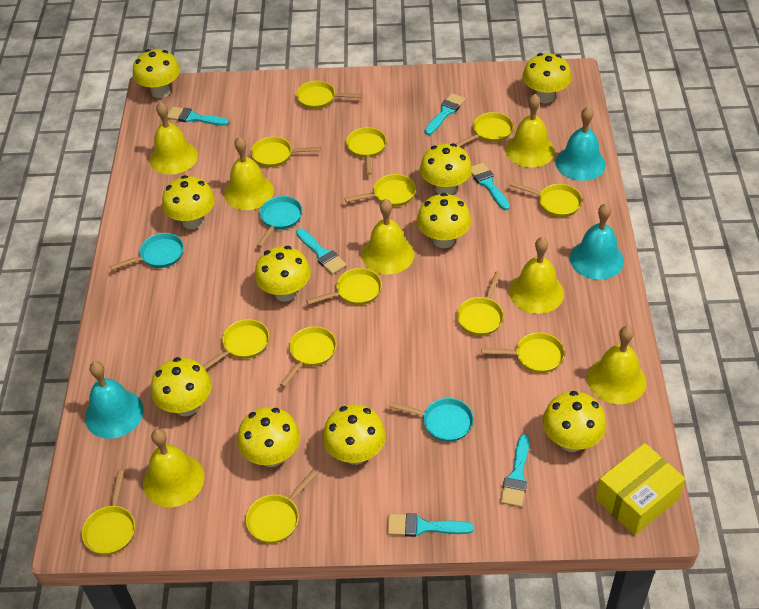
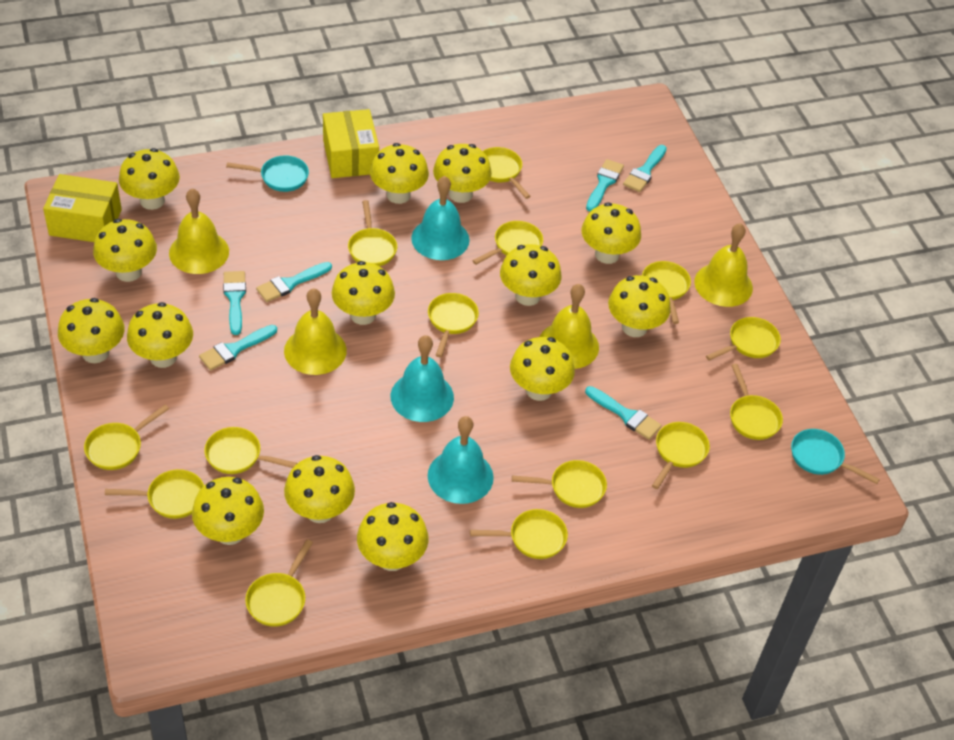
turquoise pan: 3 -> 2
yellow bell: 7 -> 4
yellow box: 1 -> 2
yellow mushroom: 10 -> 14
yellow pan: 13 -> 14

